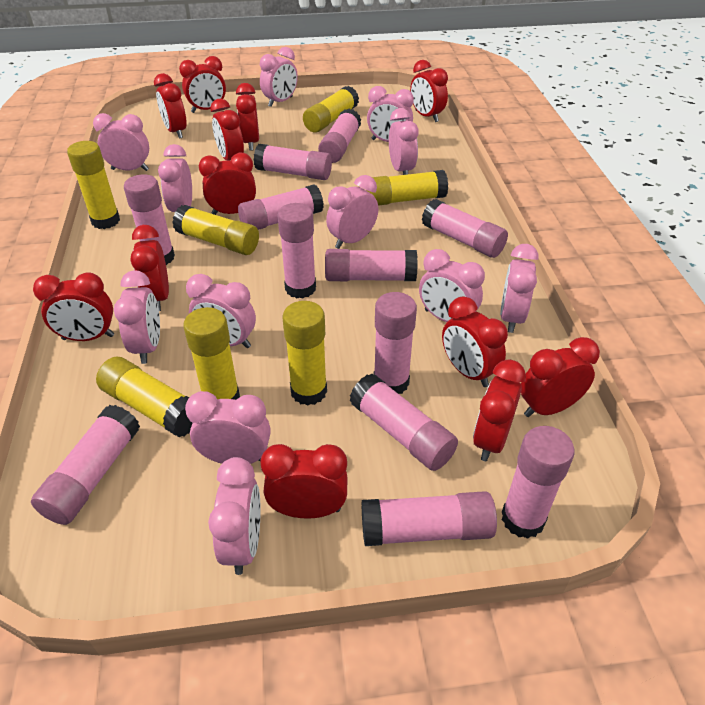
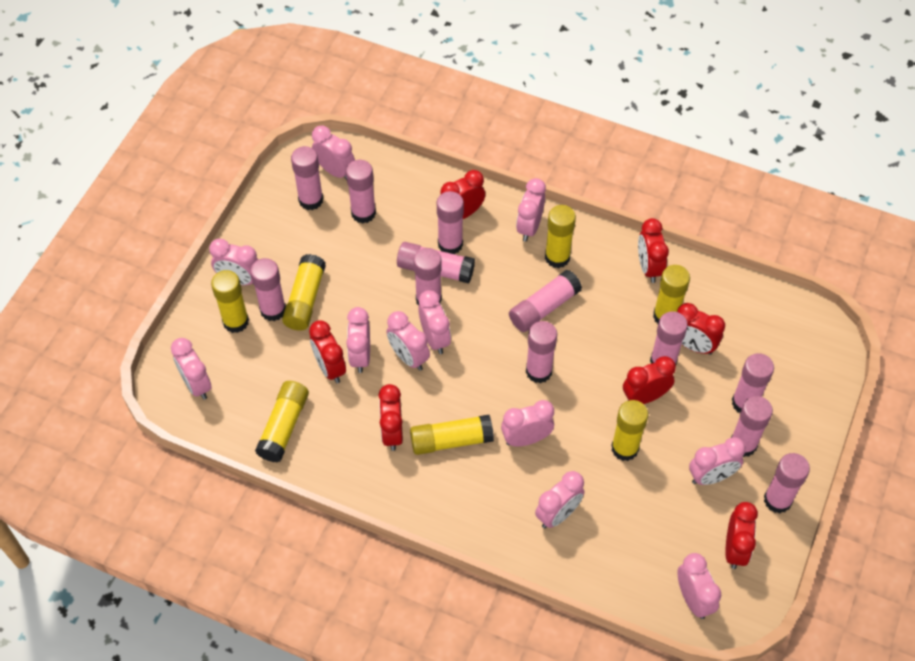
pink clock: 12 -> 11
red clock: 12 -> 7

